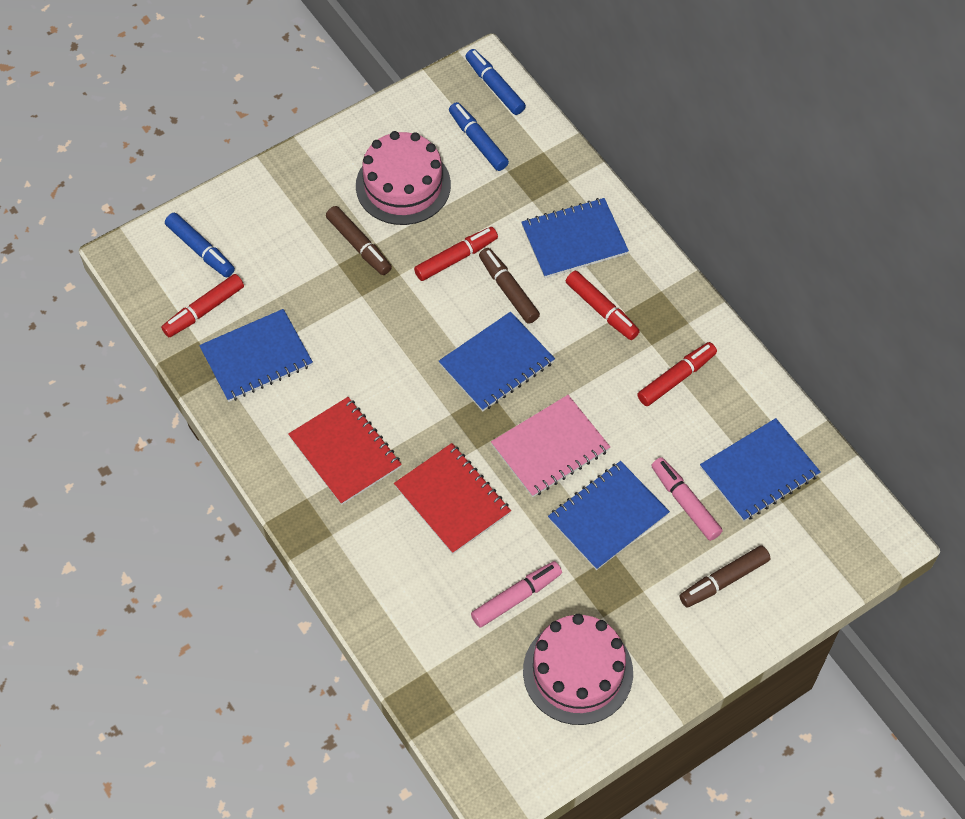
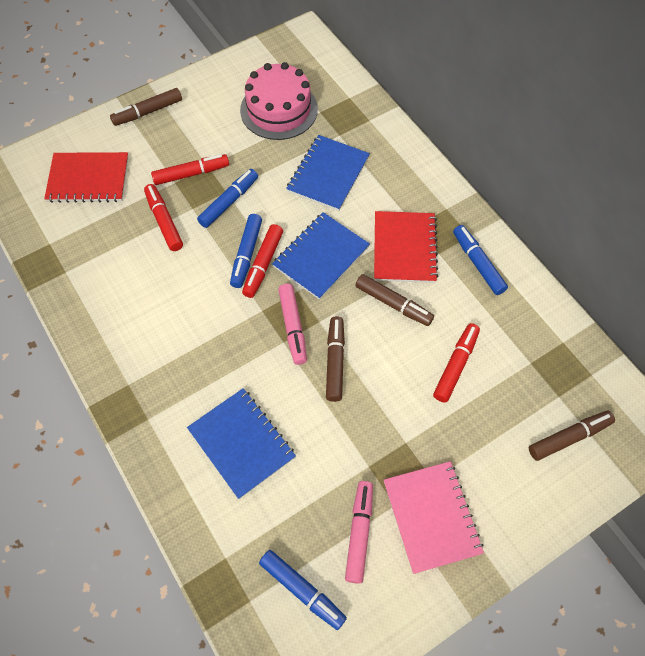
blue marker: 3 -> 4
blue notebook: 5 -> 3
brown marker: 3 -> 4
pink cake: 2 -> 1

